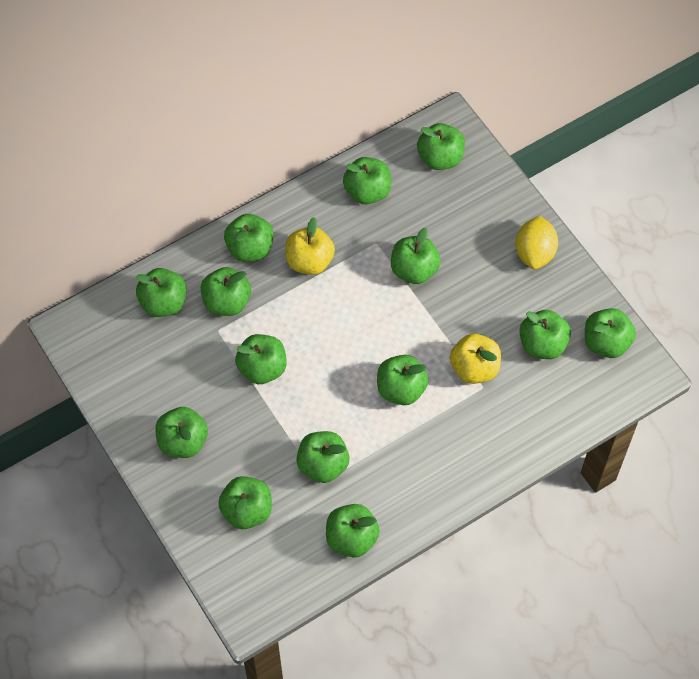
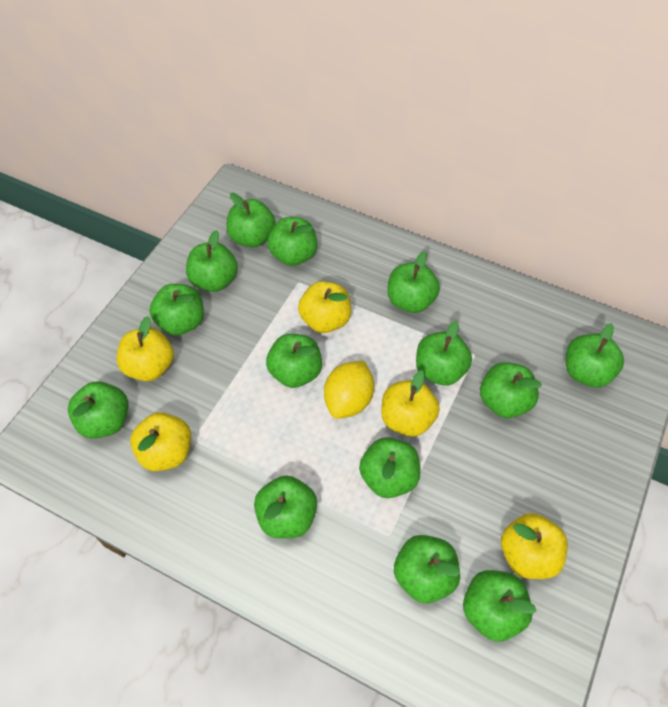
yellow apple: 2 -> 5

